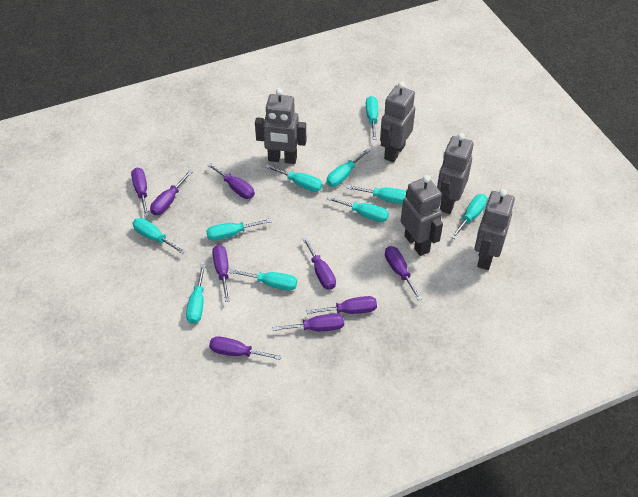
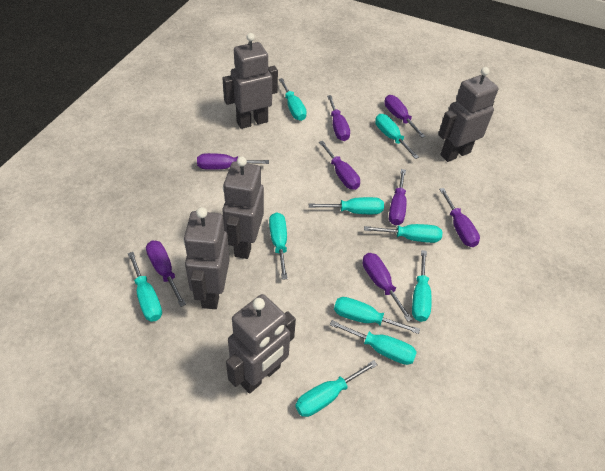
purple screwdriver: 9 -> 8

